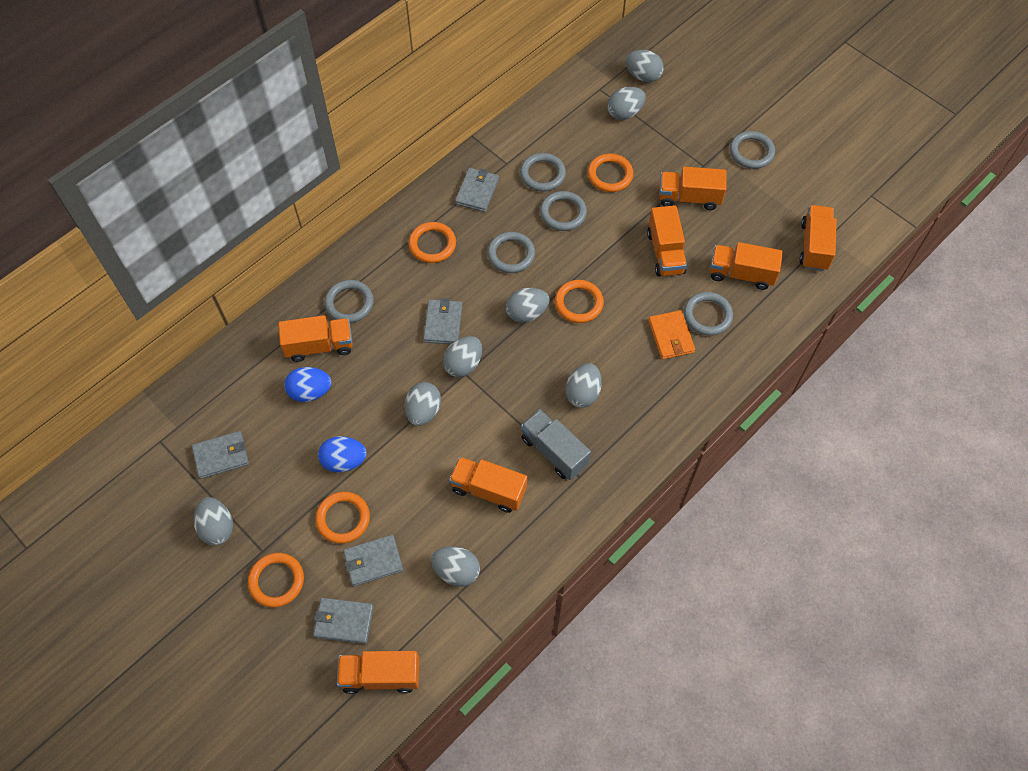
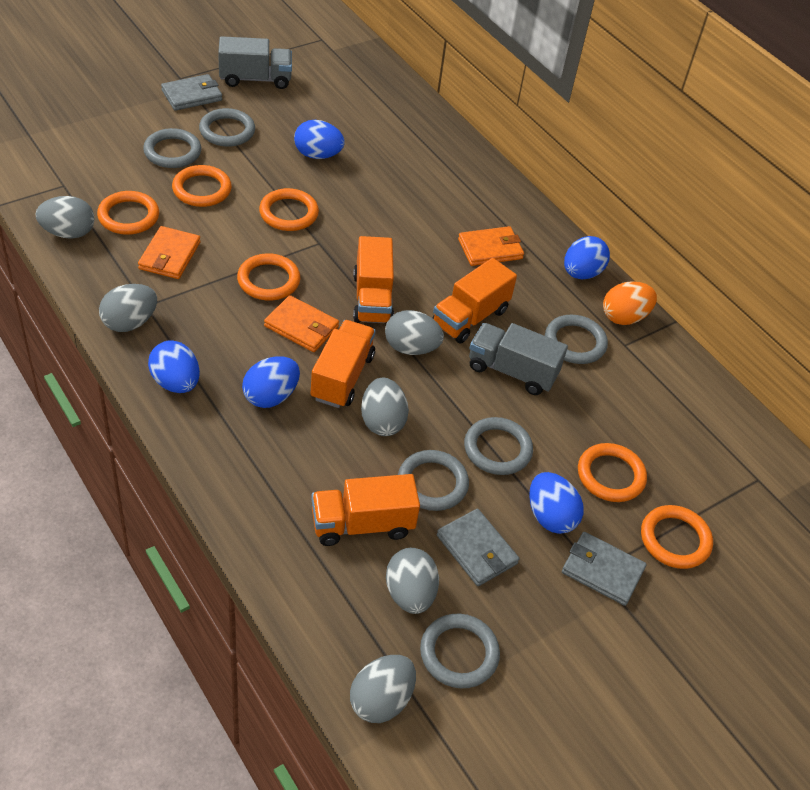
blue egg: 2 -> 5
grey egg: 8 -> 6
grey truck: 1 -> 2
grey wallet: 5 -> 3
orange egg: 0 -> 1
orange ring: 5 -> 6
orange truck: 7 -> 4
orange wallet: 1 -> 3

